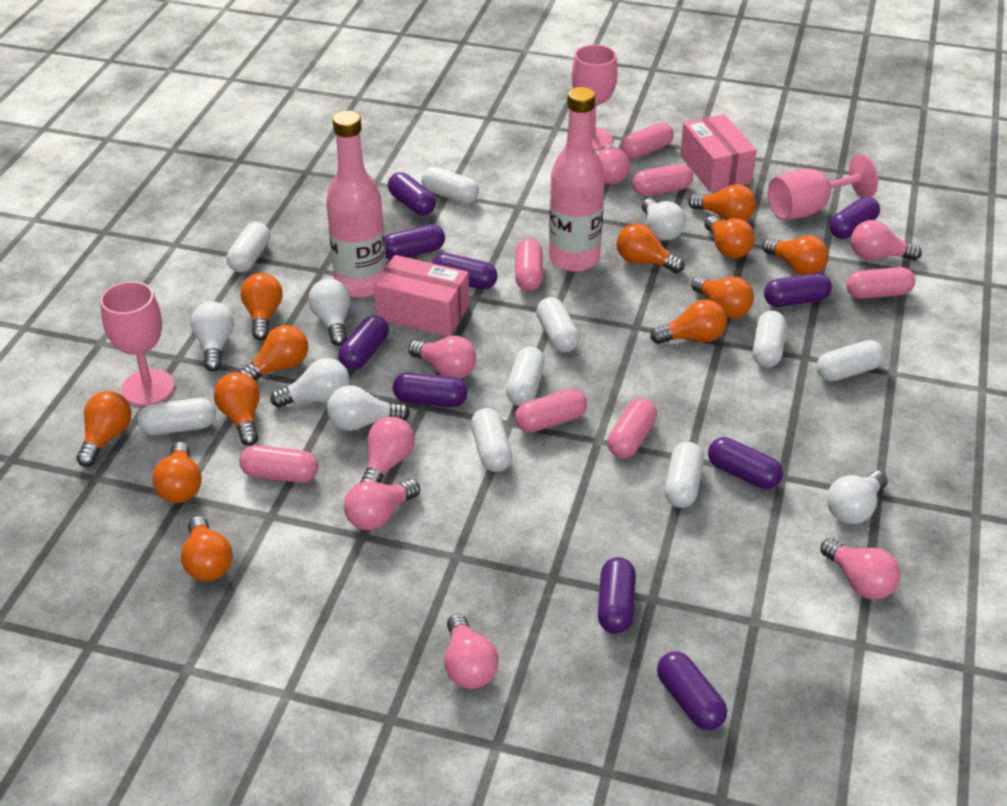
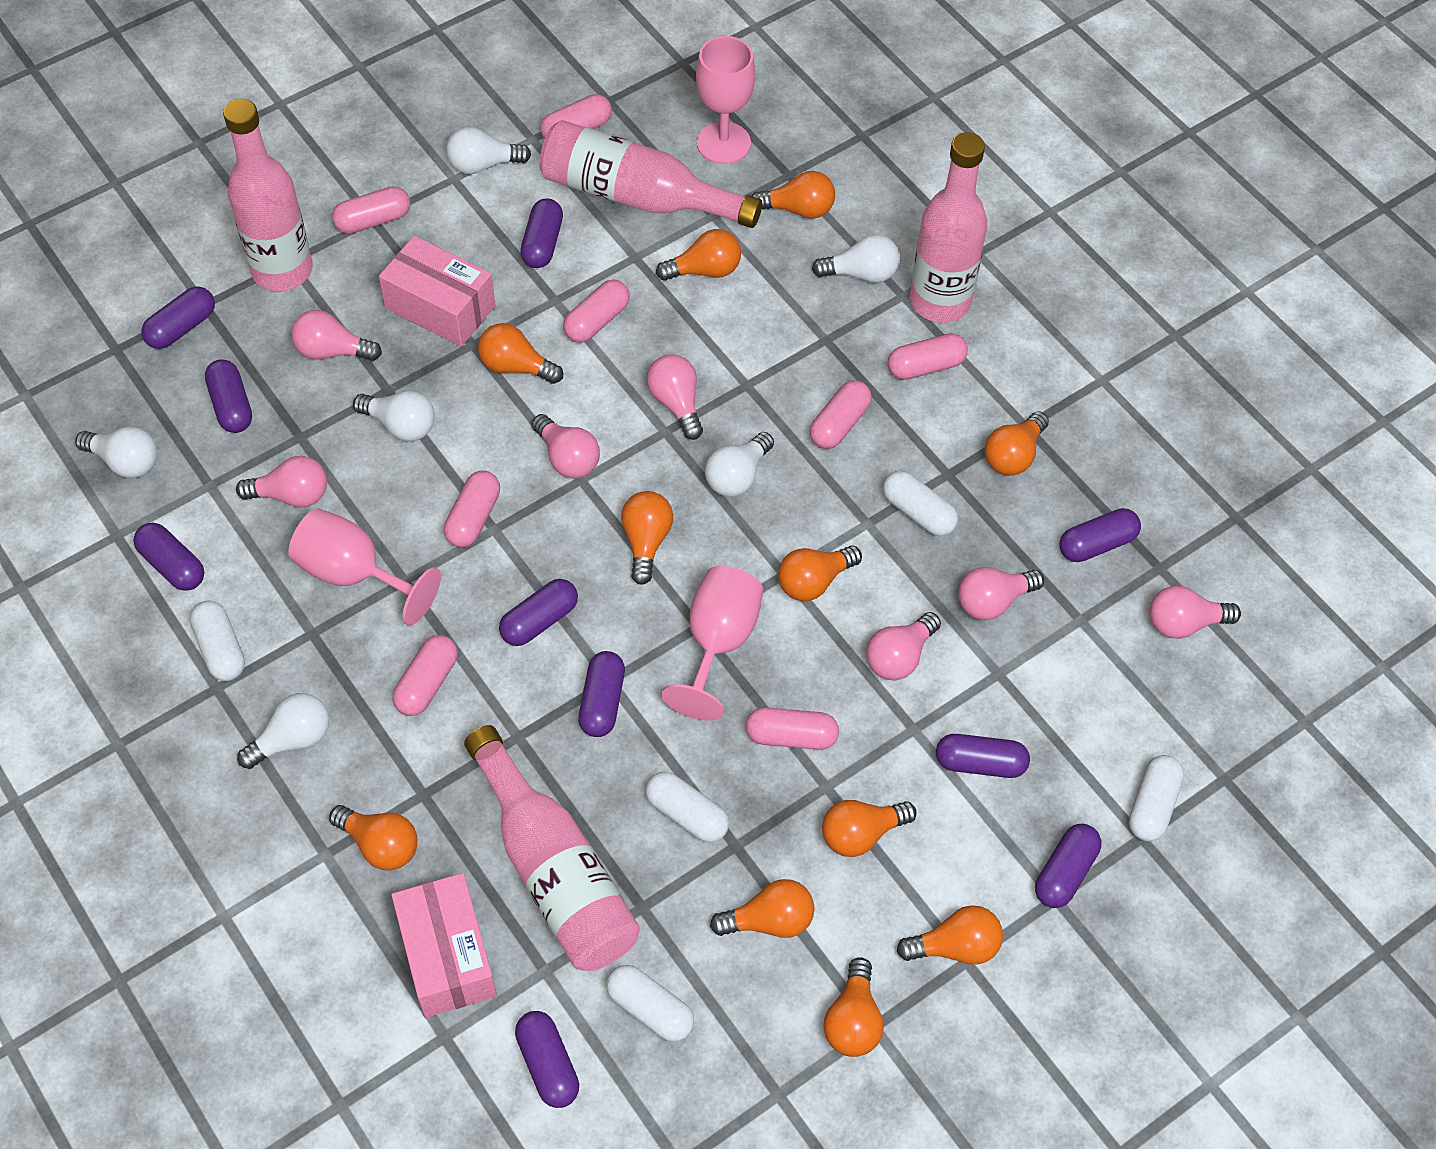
orange light bulb: 12 -> 11
pink bottle: 2 -> 4
pink capsule: 7 -> 8
white capsule: 9 -> 5

